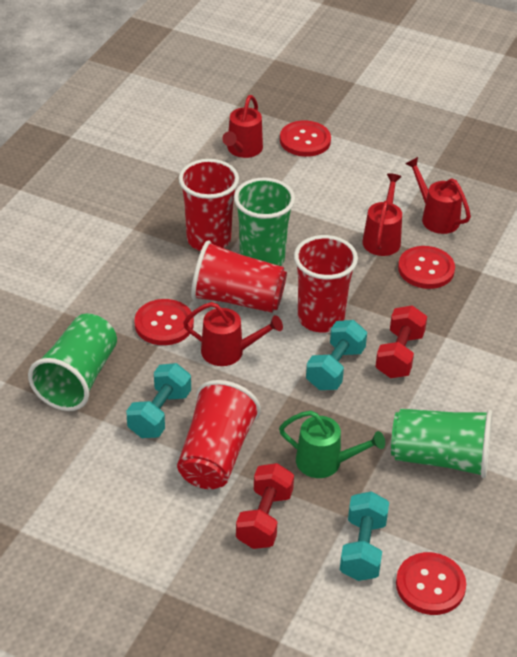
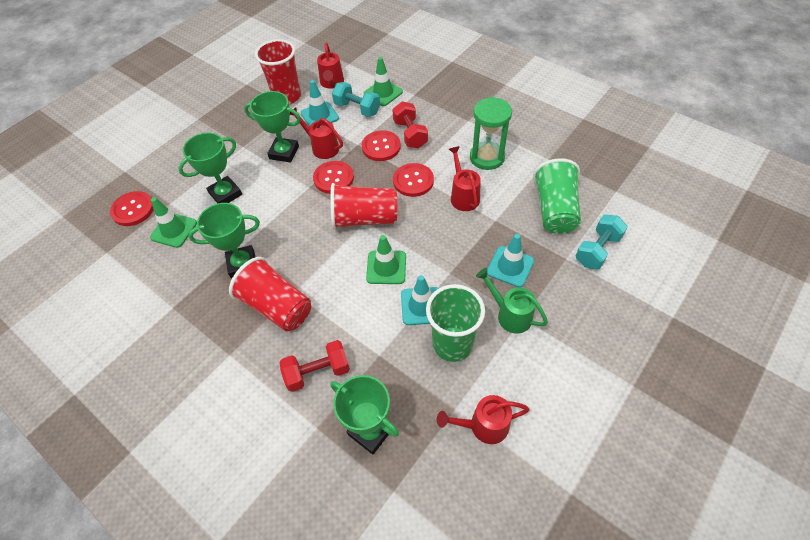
green cup: 3 -> 2
green hourglass: 0 -> 1
green traffic cone: 0 -> 3
green trophy: 0 -> 4
red cup: 4 -> 3
turquoise dumbbell: 3 -> 2
turquoise traffic cone: 0 -> 3

